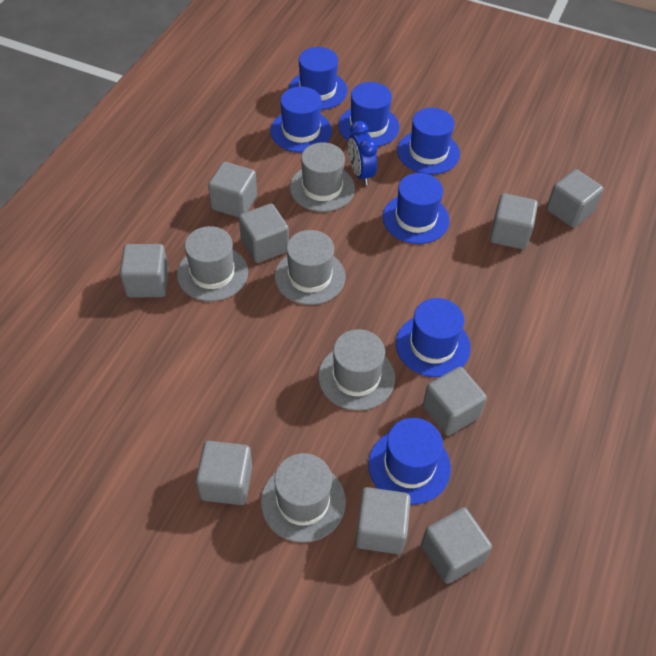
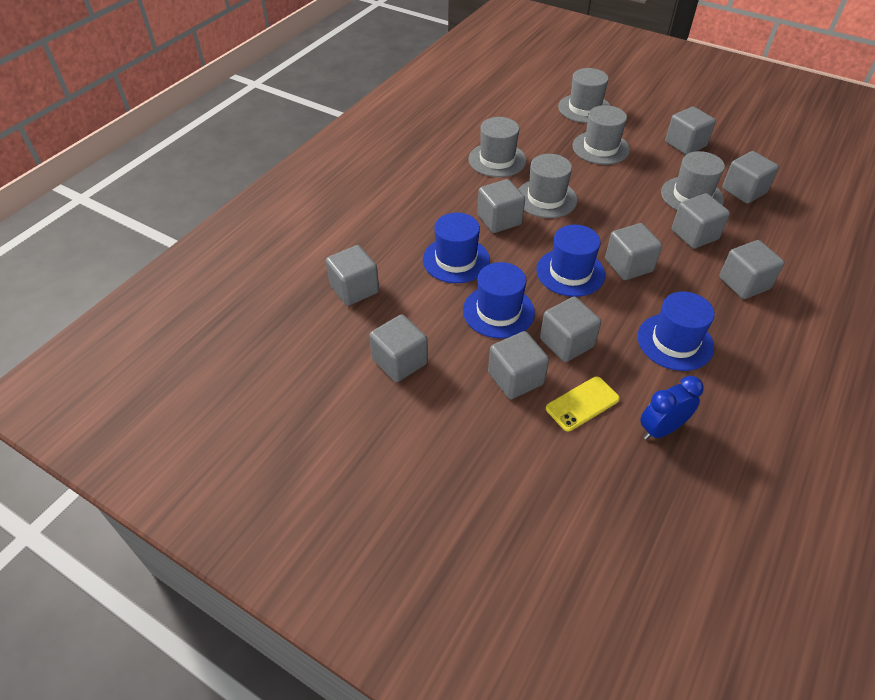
blue hat: 7 -> 4
grey cube: 9 -> 10
yellow phone: 0 -> 1

